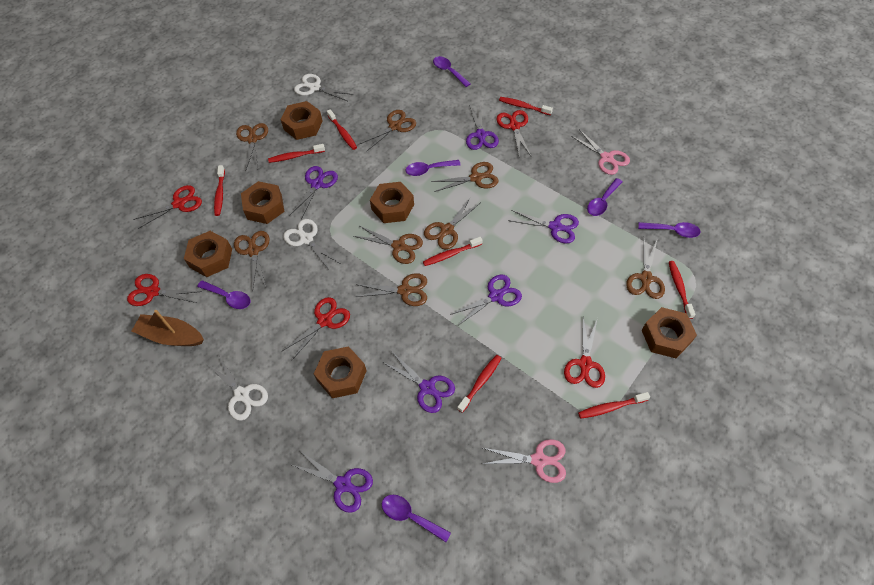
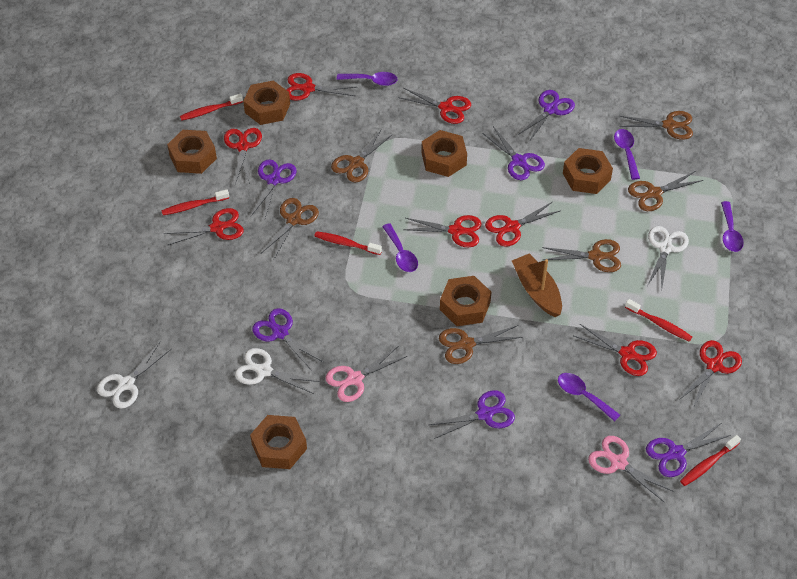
brown scissors: 8 -> 6
purple spoon: 6 -> 5
red scissors: 5 -> 8
red toothbrush: 8 -> 5

